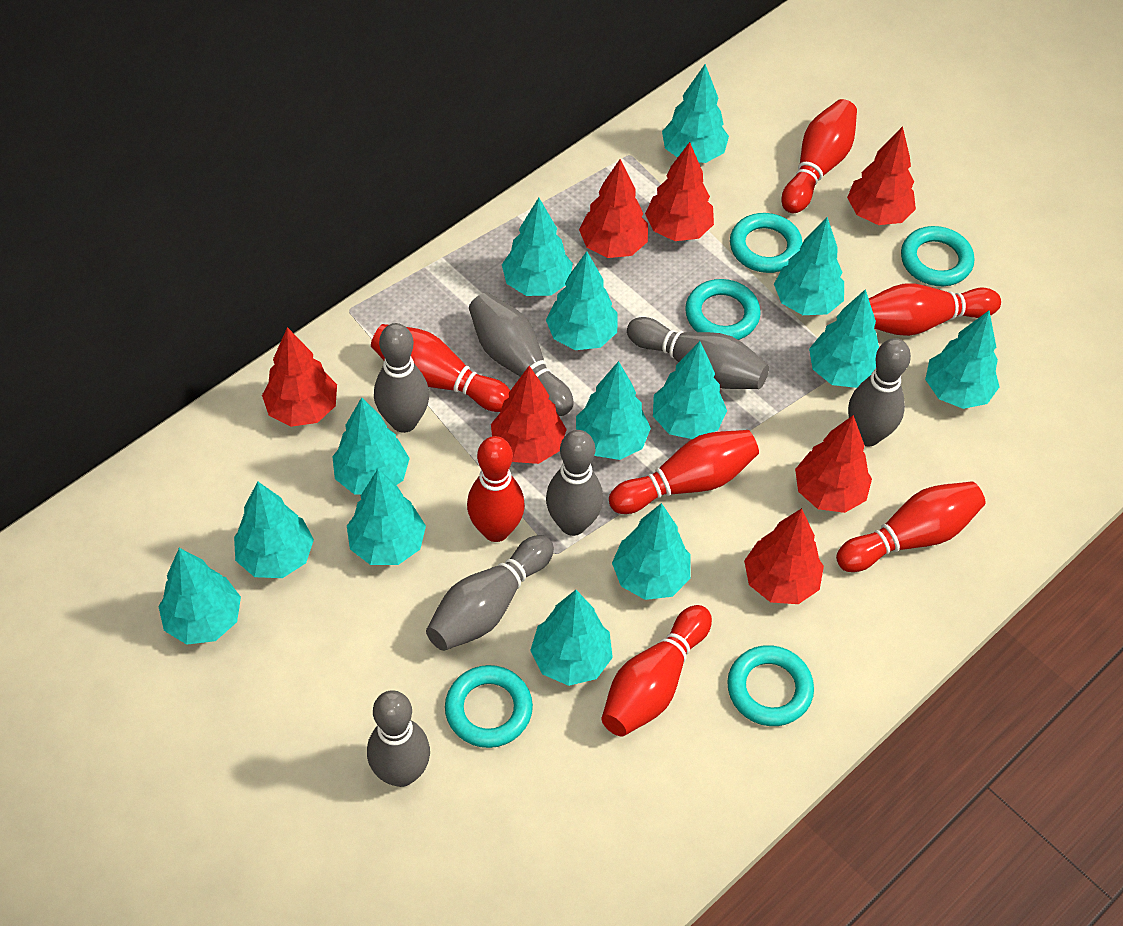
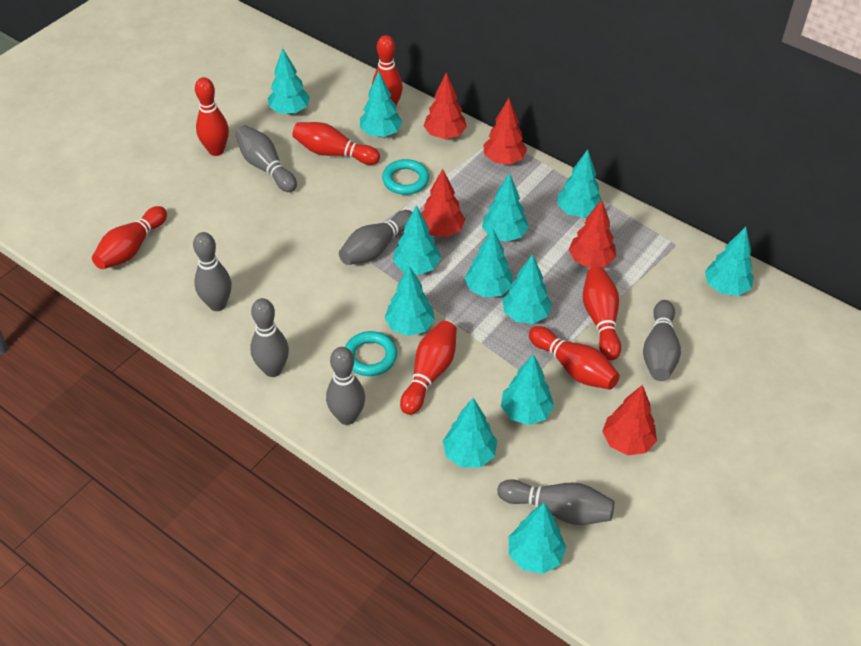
red tree: 7 -> 5
turquoise ring: 5 -> 2
turquoise tree: 14 -> 12

